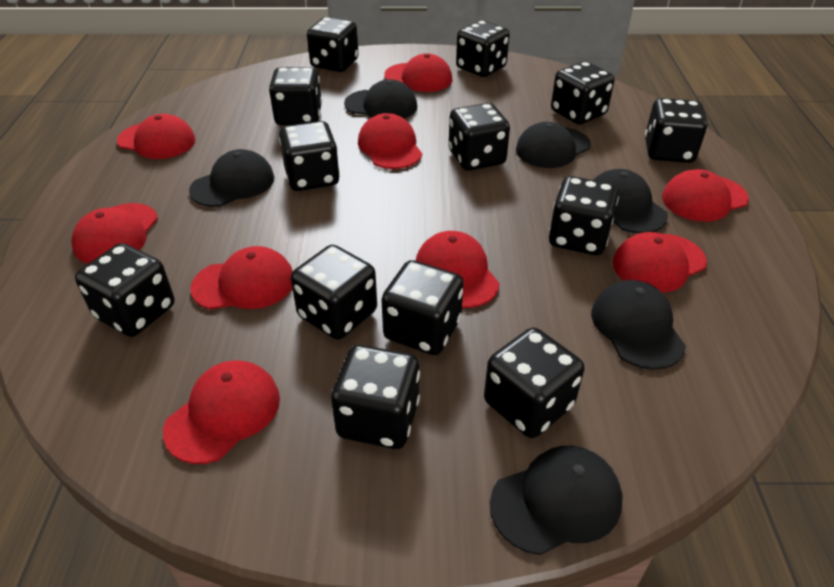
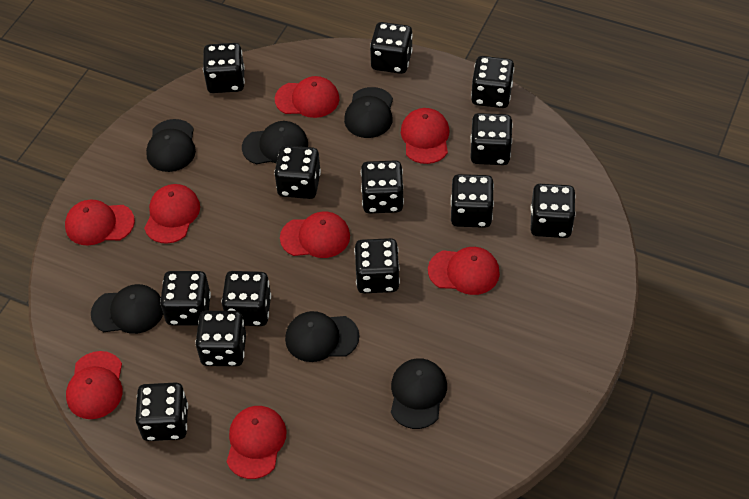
red cap: 9 -> 8

